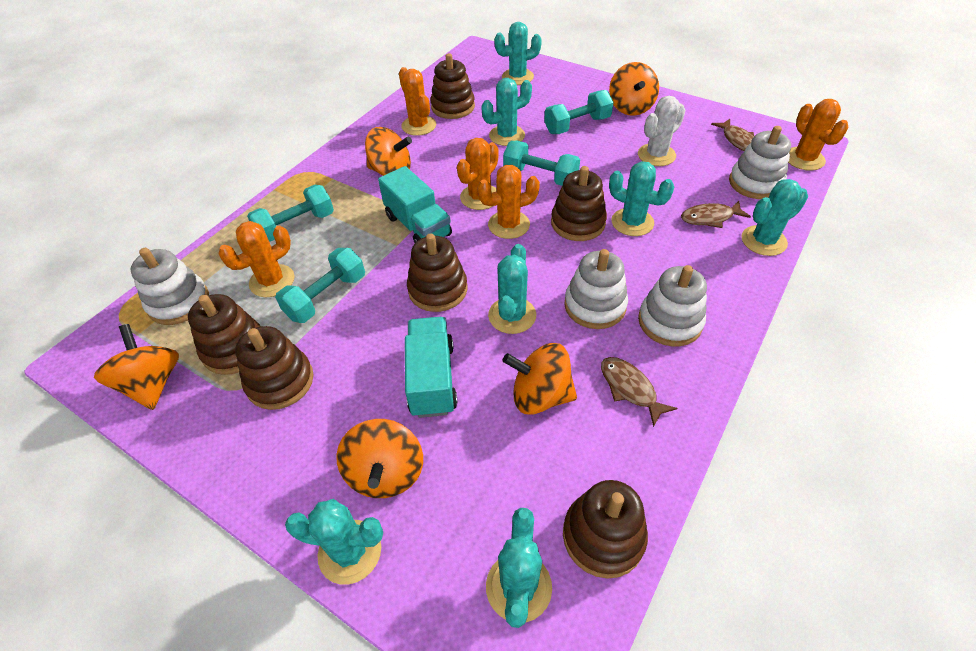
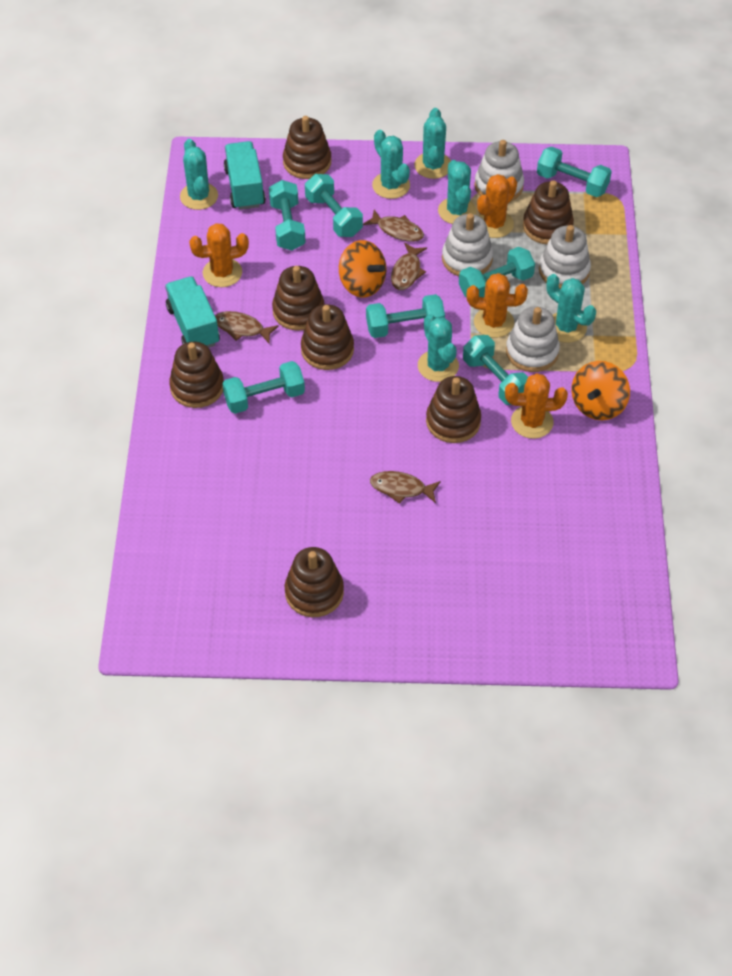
brown fish: 3 -> 4
brown stacking toy: 6 -> 7
orange cactus: 5 -> 4
orange spinning top: 5 -> 2
turquoise cactus: 7 -> 6
turquoise dumbbell: 4 -> 7
white cactus: 1 -> 0

